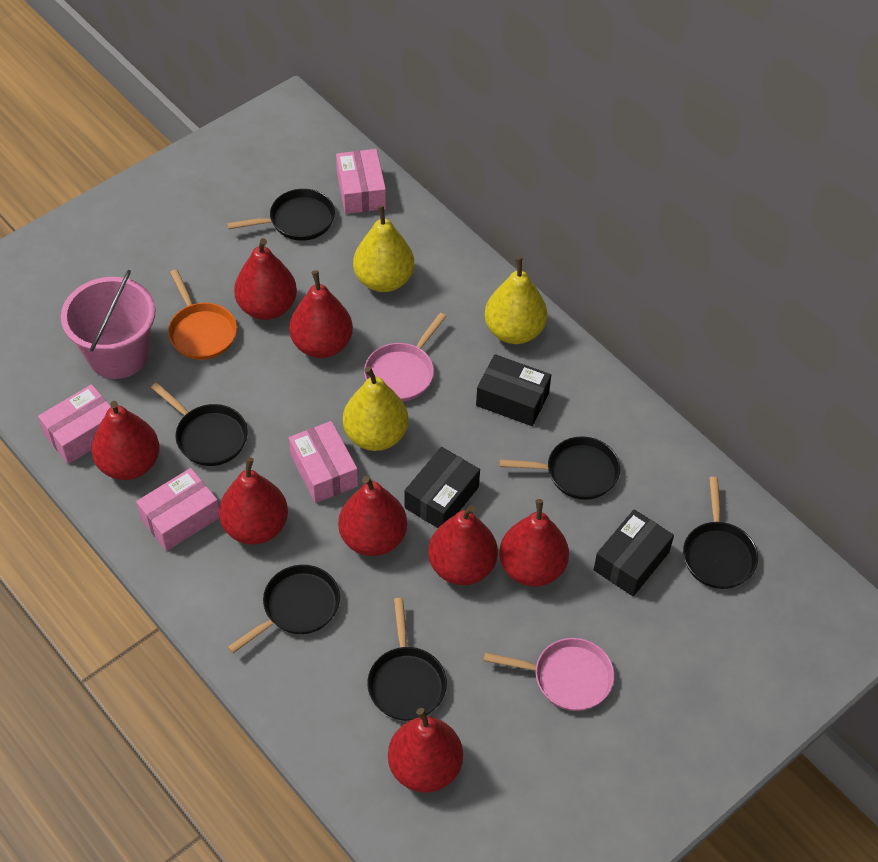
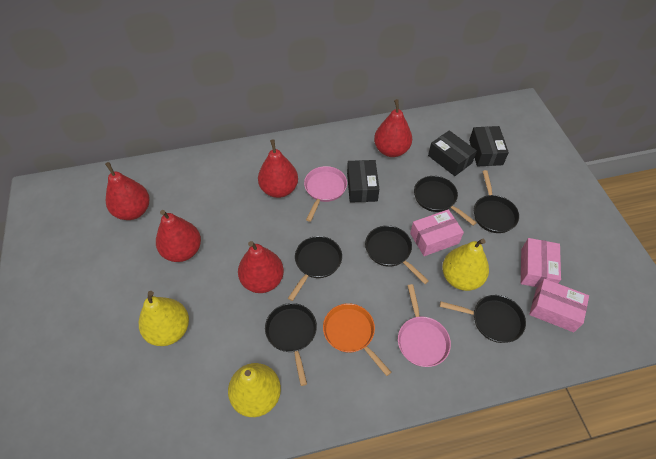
pink box: 4 -> 3
pink bucket: 1 -> 0
red pear: 8 -> 5

